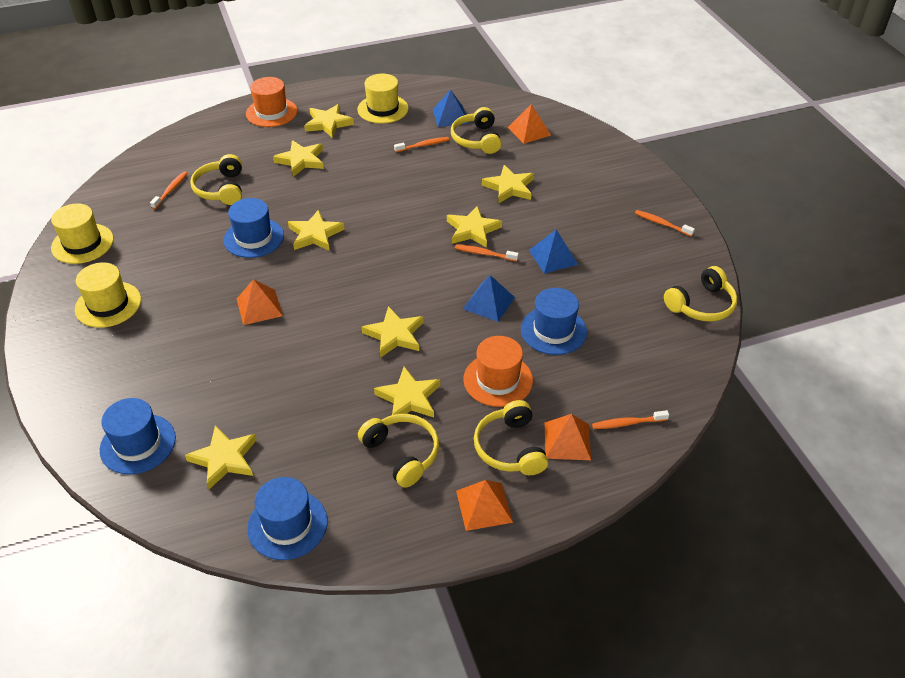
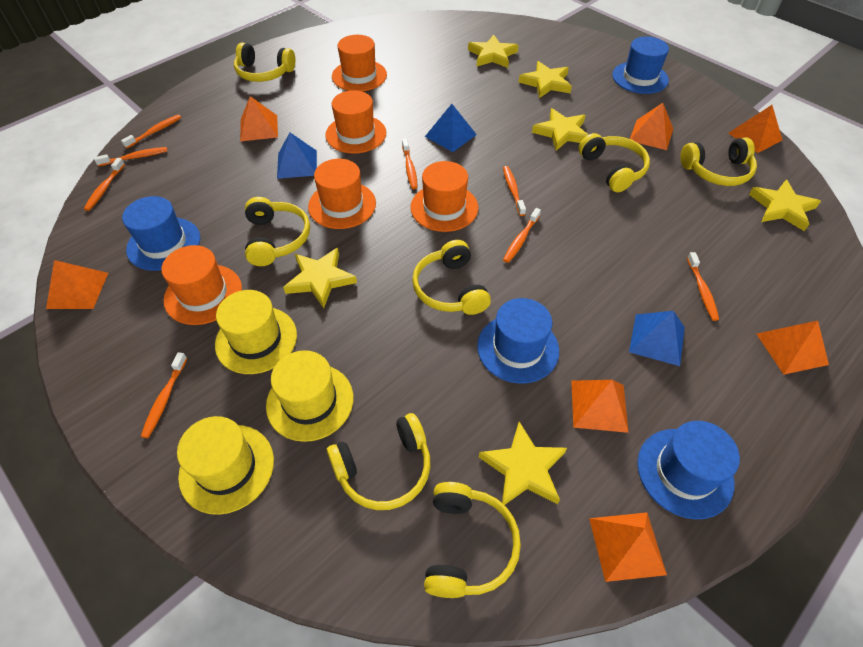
orange hat: 2 -> 5
orange pyramid: 4 -> 7
orange toothbrush: 5 -> 8
yellow headphones: 5 -> 7
yellow star: 8 -> 6

